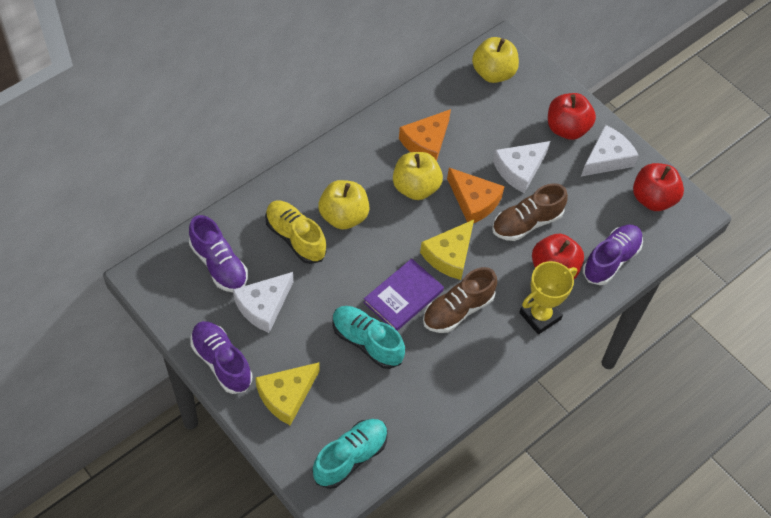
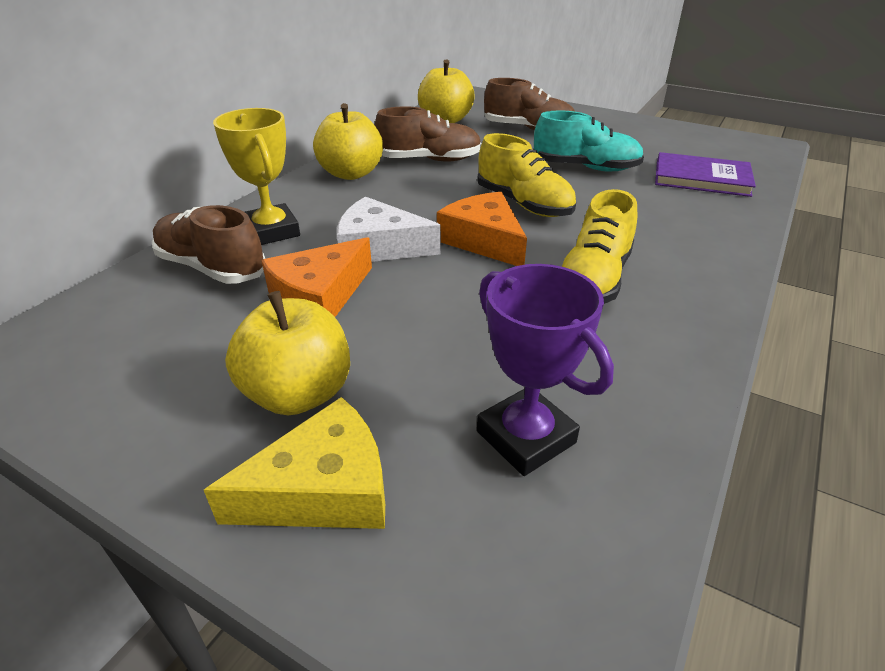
brown shoe: 2 -> 3
purple shoe: 3 -> 0
purple trophy: 0 -> 1
red apple: 3 -> 0
turquoise shoe: 2 -> 1
white cheese: 3 -> 1
yellow cheese: 2 -> 1
yellow shoe: 1 -> 2

